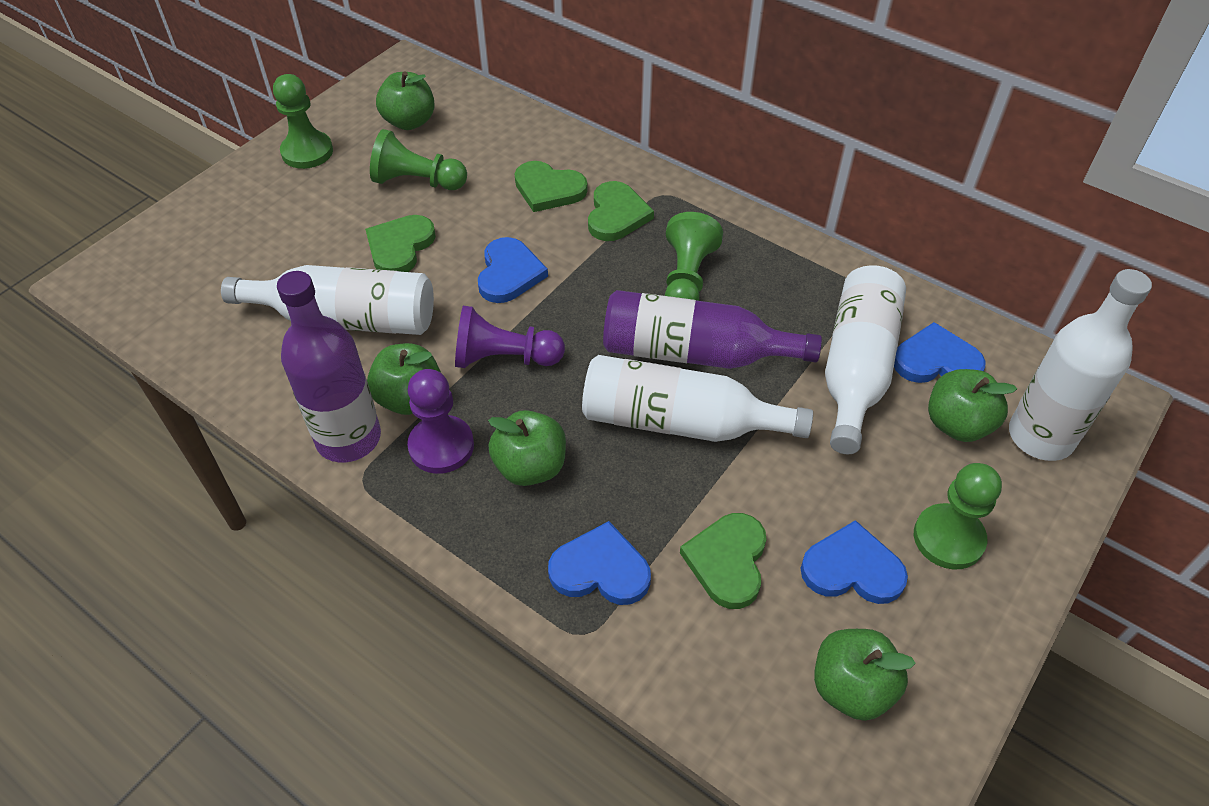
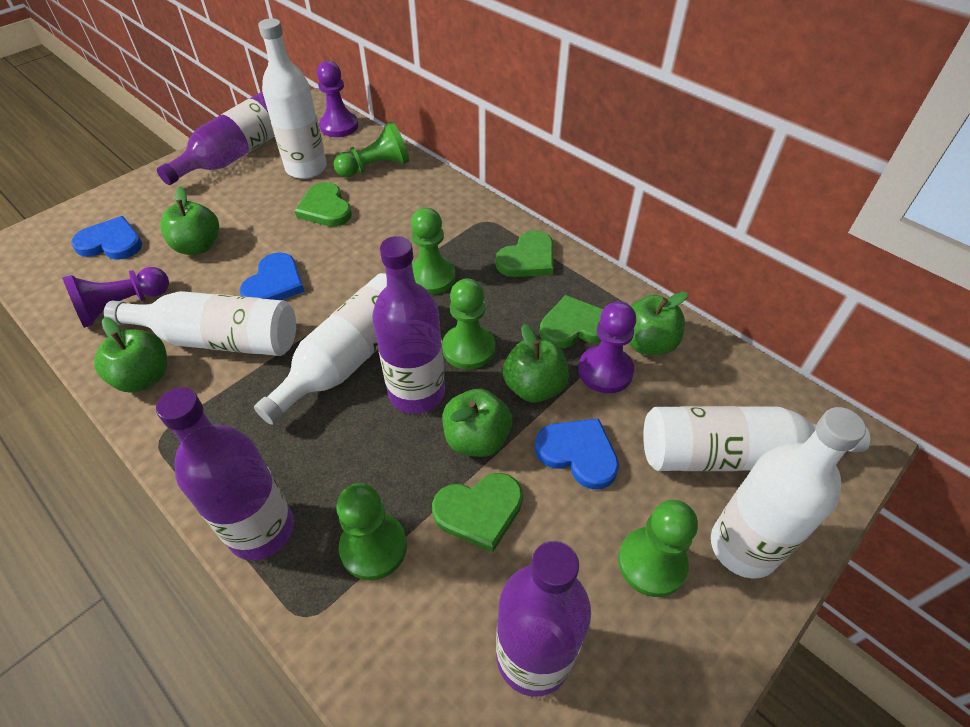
blue heart: 4 -> 3
green pawn: 4 -> 5
purple bottle: 2 -> 4
purple pawn: 2 -> 3
white bottle: 4 -> 5

